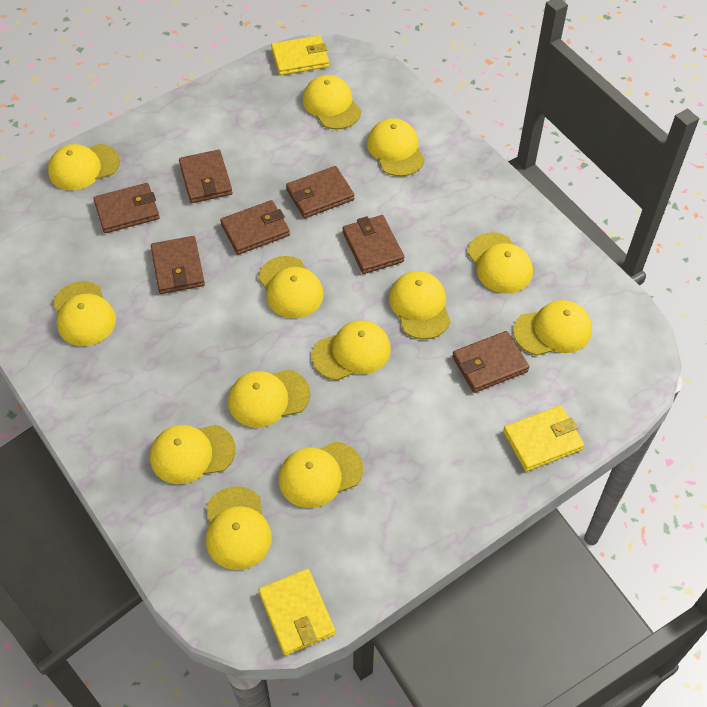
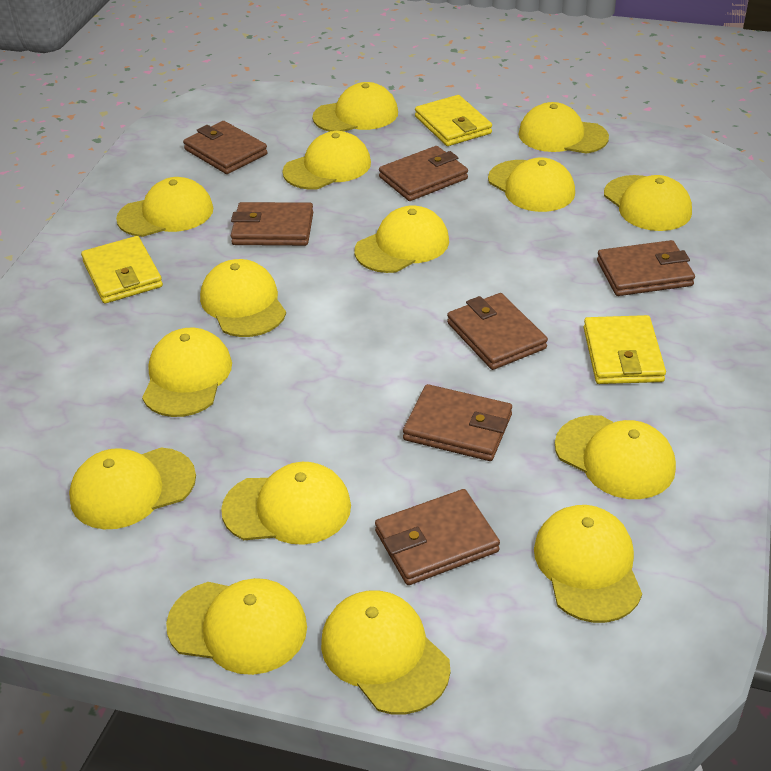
yellow cap: 13 -> 15

